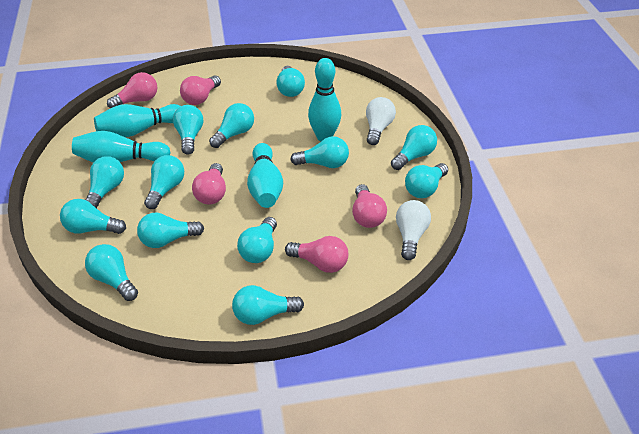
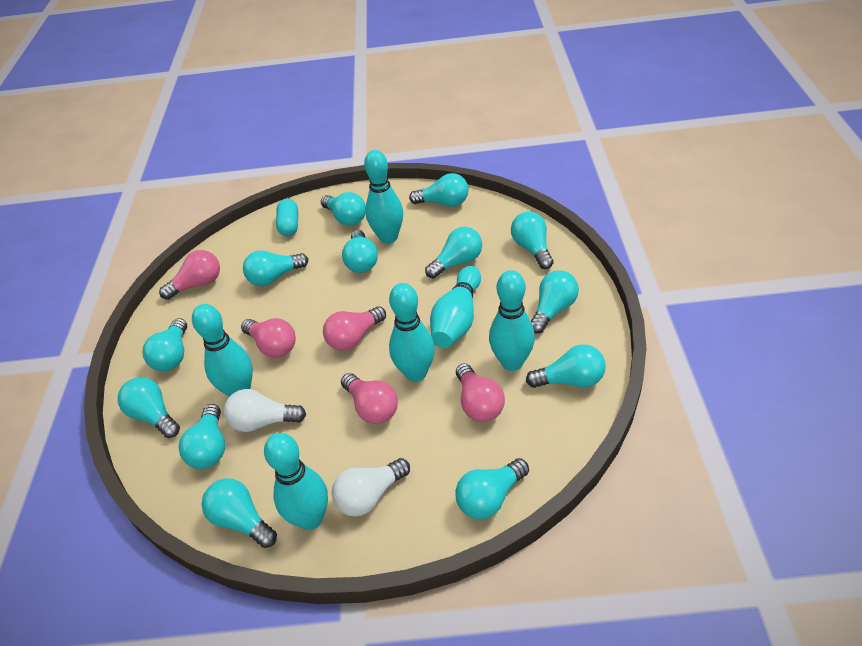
turquoise bowling pin: 4 -> 6
turquoise capsule: 0 -> 1

